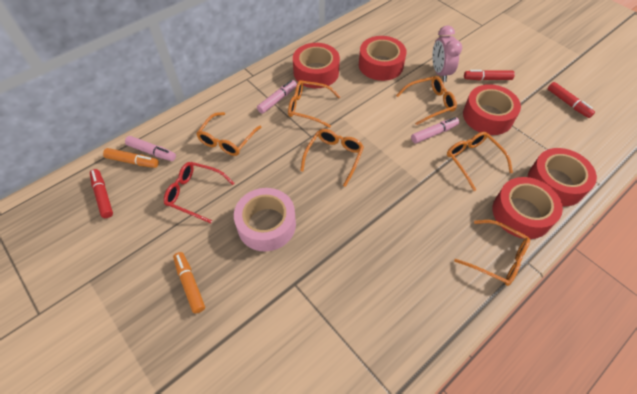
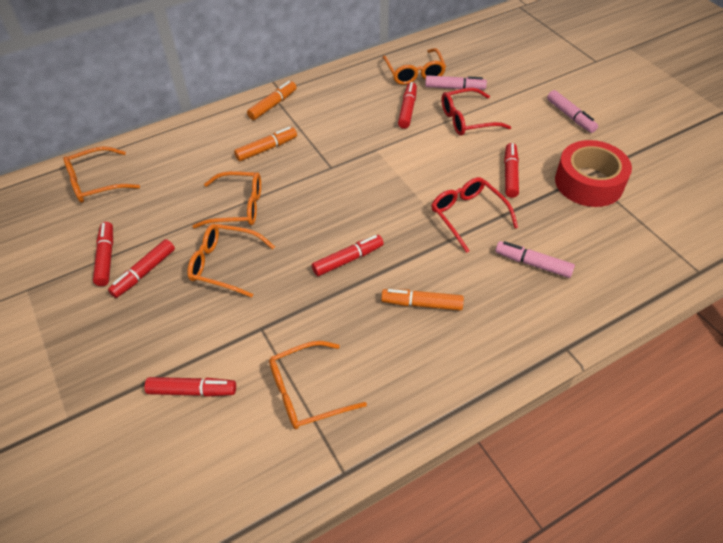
orange glasses: 6 -> 5
orange marker: 2 -> 3
pink clock: 1 -> 0
pink tape: 1 -> 0
red glasses: 1 -> 2
red marker: 3 -> 6
red tape: 5 -> 1

